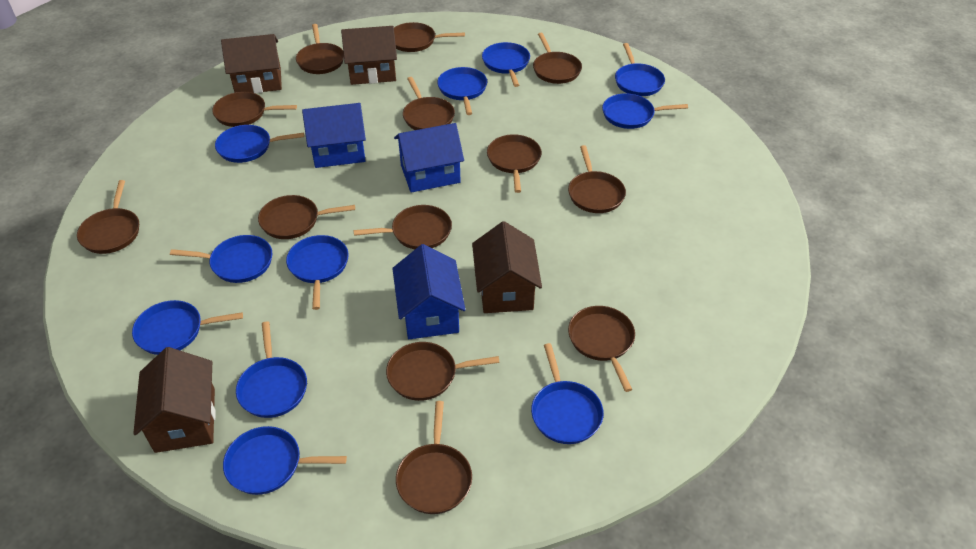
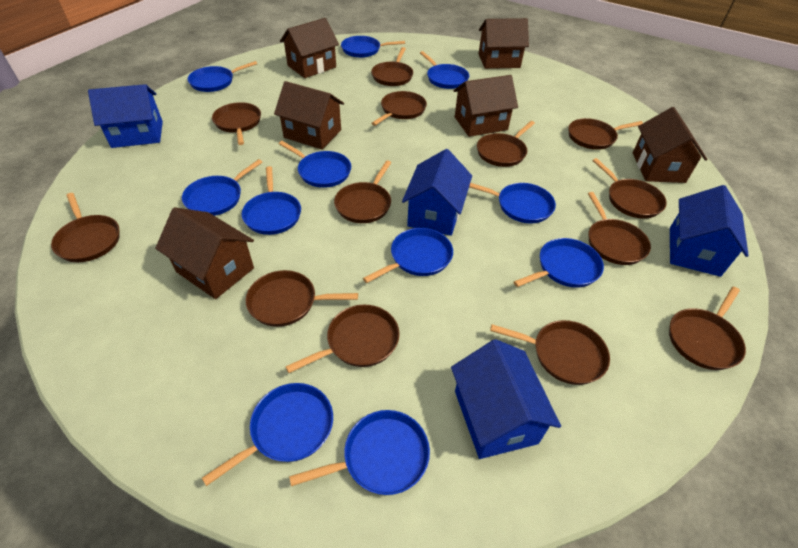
blue house: 3 -> 4
brown house: 4 -> 6

